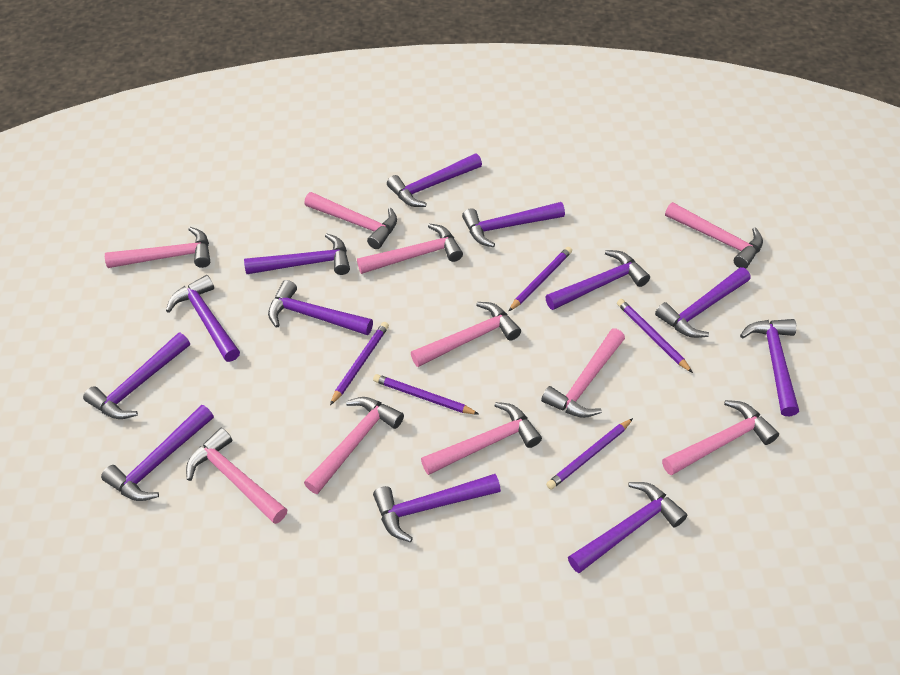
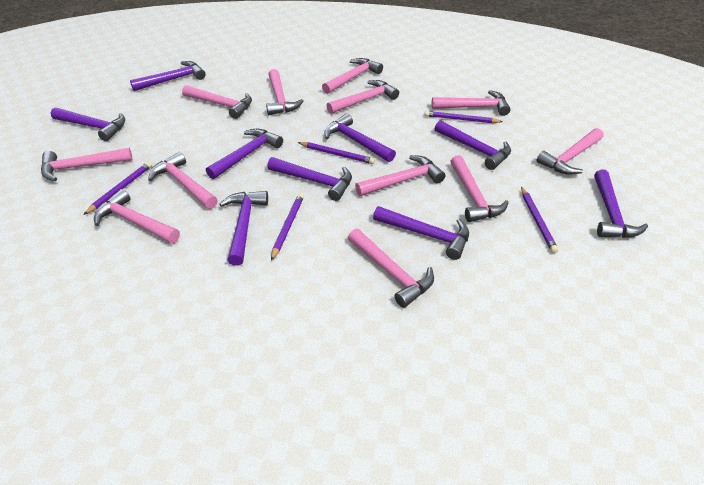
pink hammer: 10 -> 12
purple hammer: 12 -> 9

